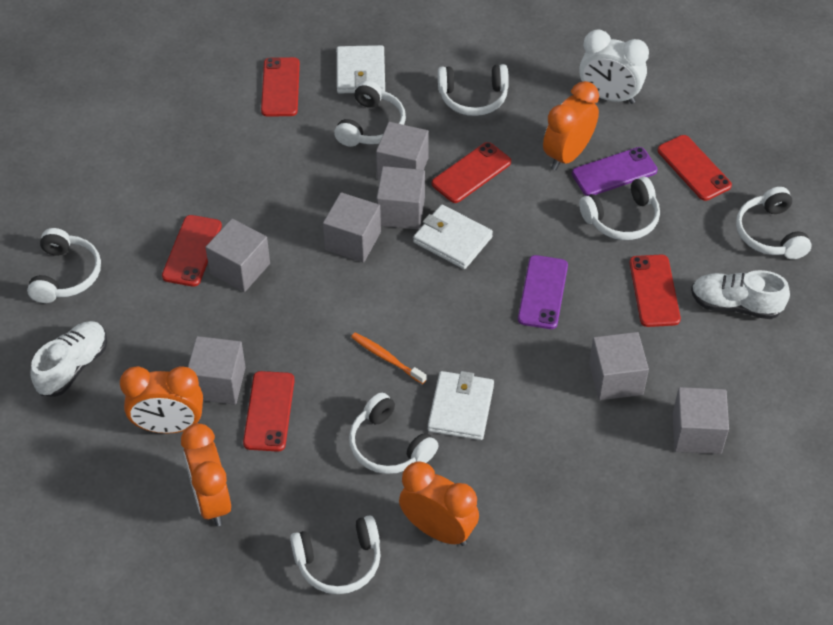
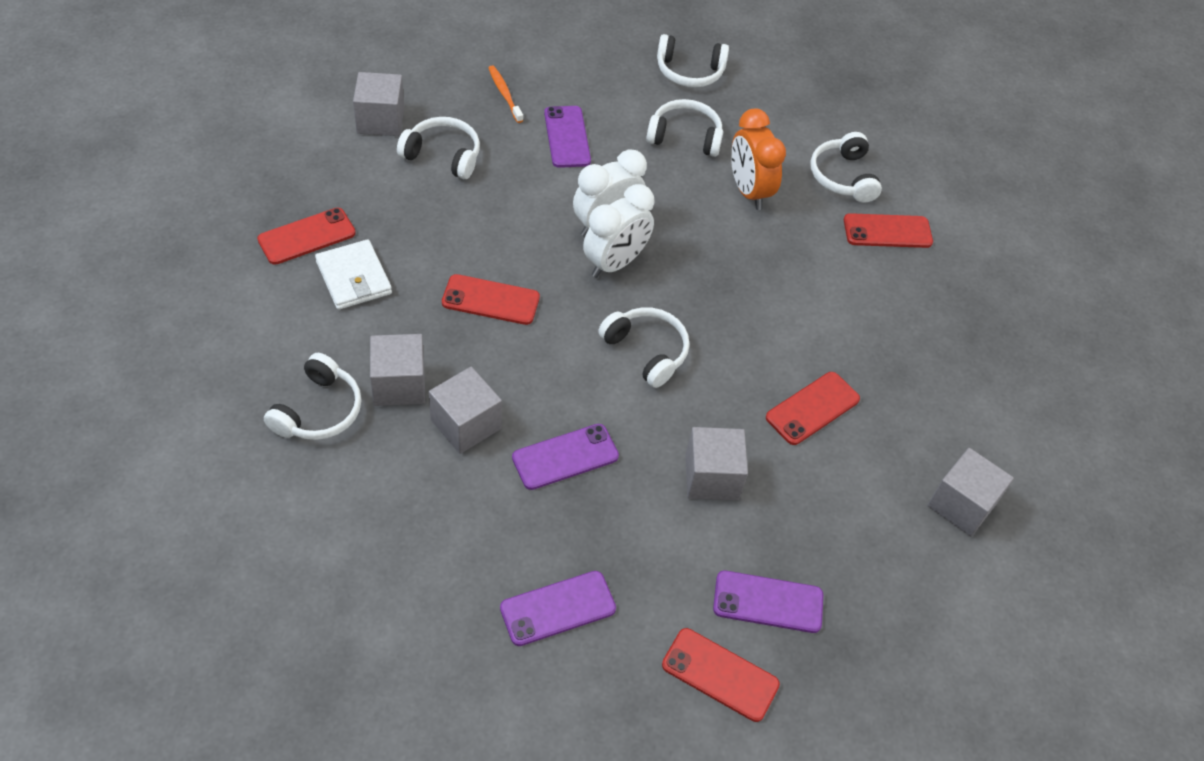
grey cube: 7 -> 5
orange clock: 4 -> 1
purple phone: 2 -> 4
red phone: 6 -> 5
white clock: 1 -> 2
white headphones: 7 -> 6
white shoe: 2 -> 0
white wallet: 3 -> 1

